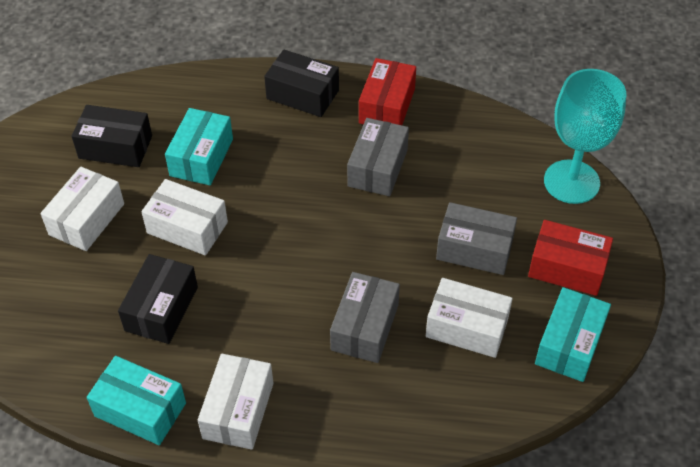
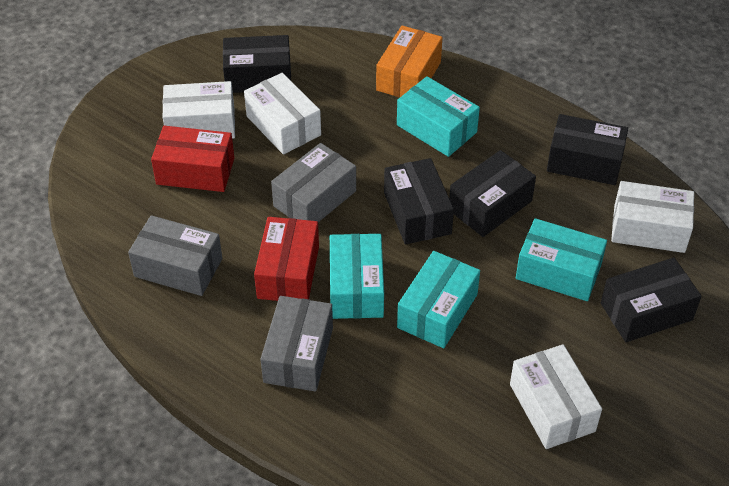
black box: 3 -> 5
orange box: 0 -> 1
turquoise box: 3 -> 4
turquoise goblet: 1 -> 0

